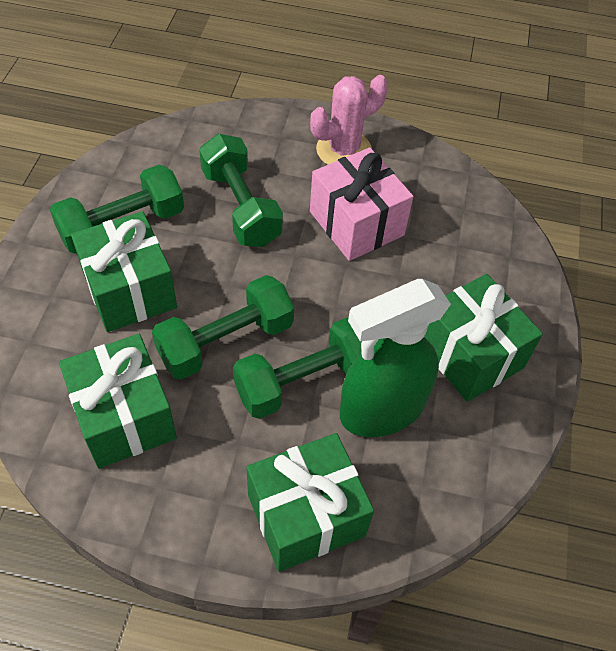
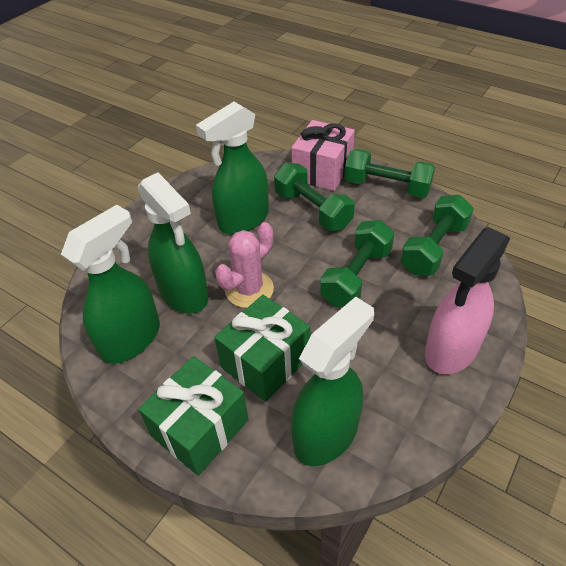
green gift: 4 -> 2
green spray bottle: 1 -> 4
pink spray bottle: 0 -> 1

